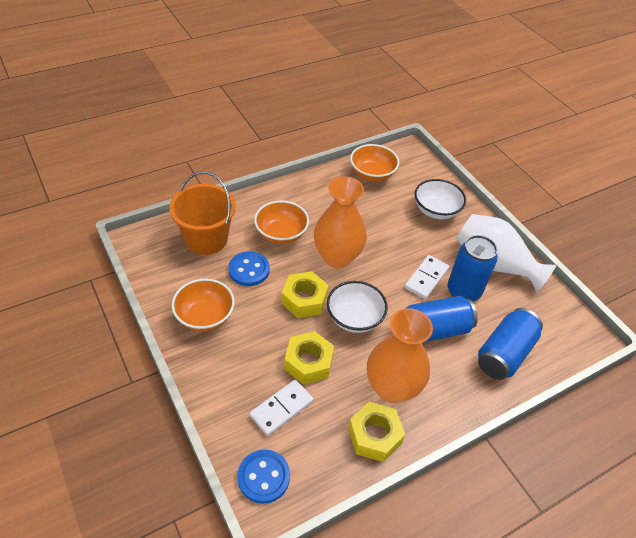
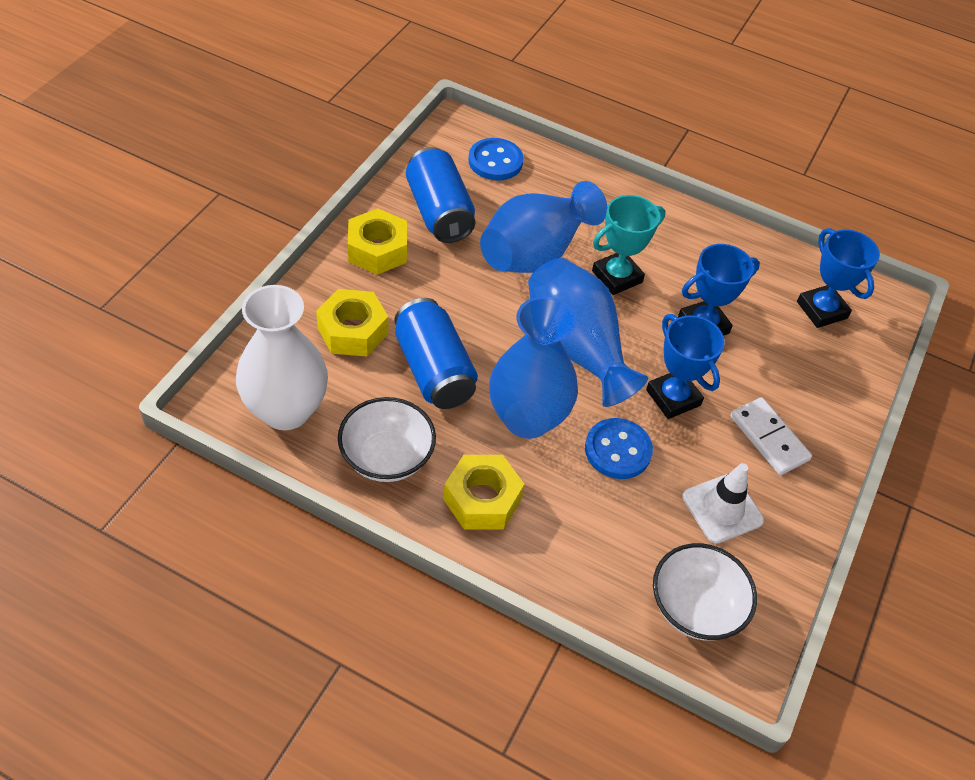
blue can: 3 -> 2
blue trophy: 0 -> 3
blue vase: 0 -> 3
orange bowl: 3 -> 0
orange bucket: 1 -> 0
orange vase: 2 -> 0
turquoise trophy: 0 -> 1
white domino: 2 -> 1
white traffic cone: 0 -> 1

